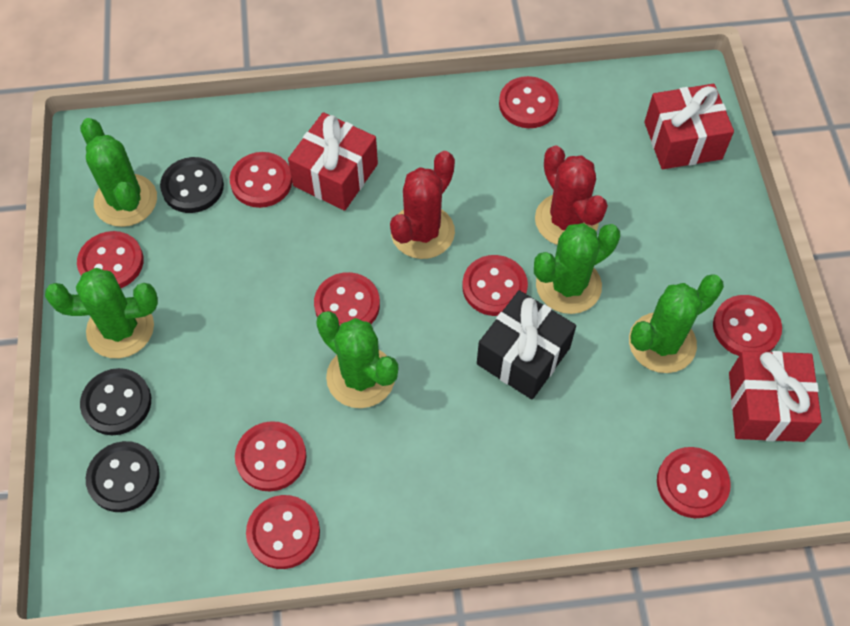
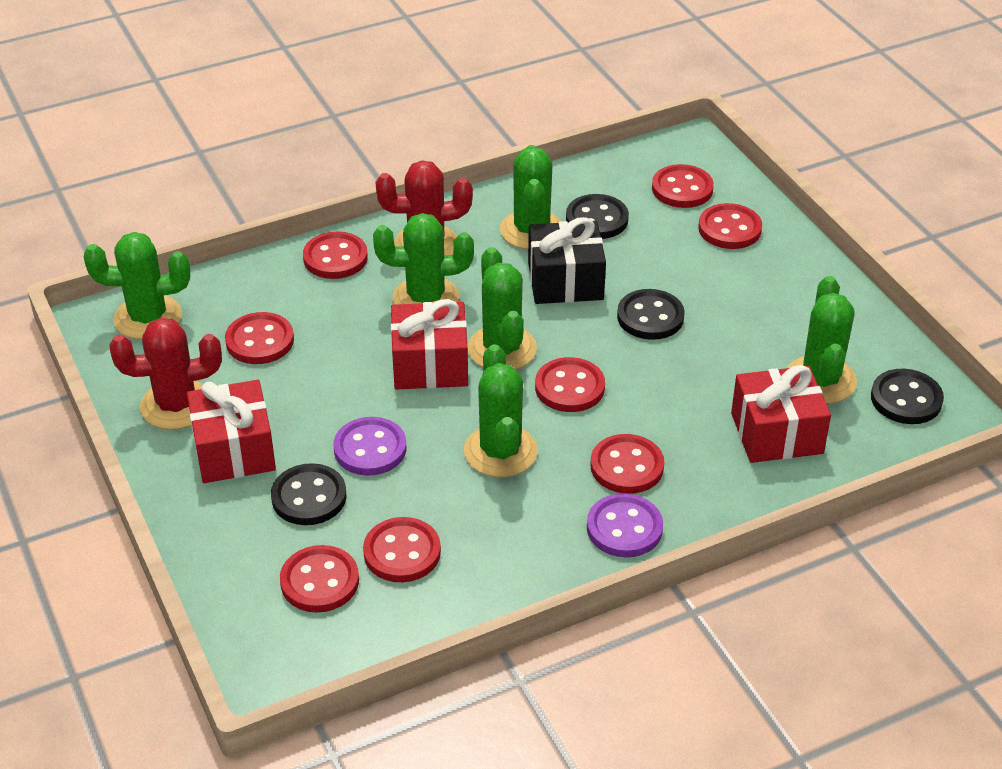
black button: 3 -> 4
green cactus: 5 -> 6
purple button: 0 -> 2
red button: 9 -> 8

